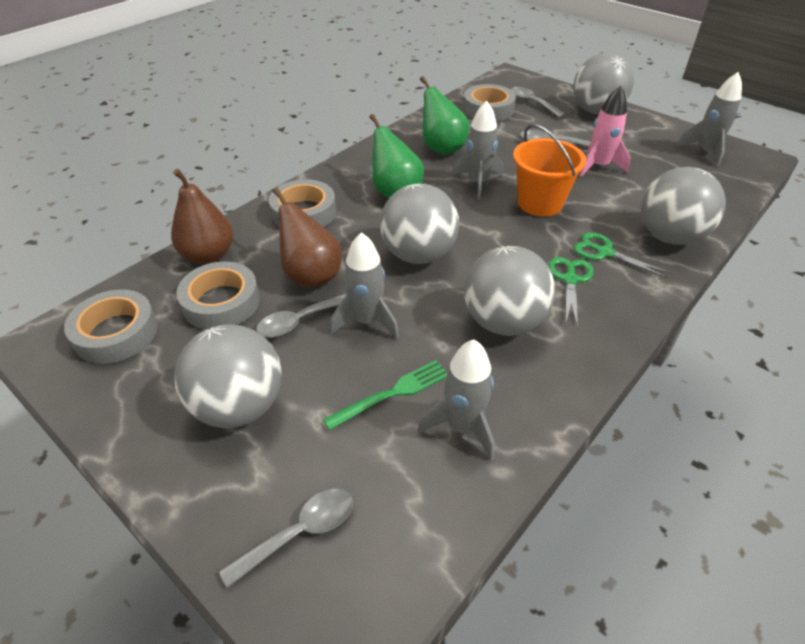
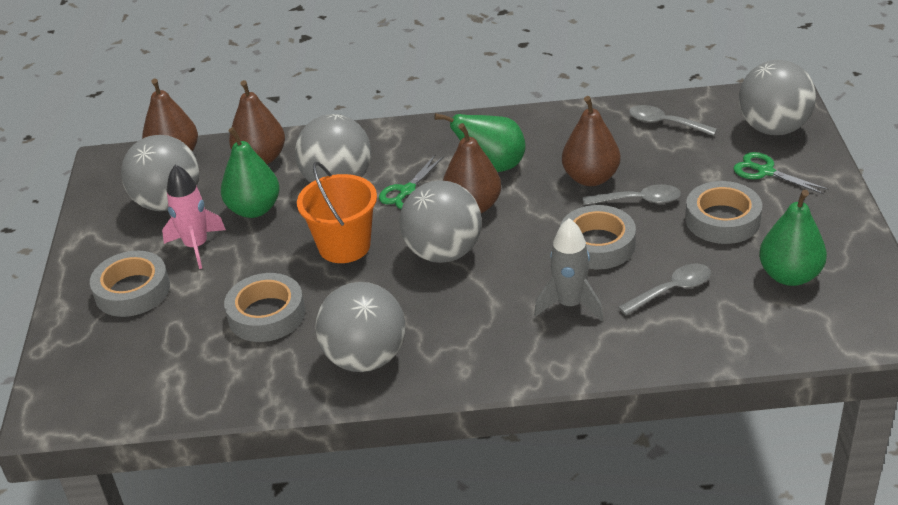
brown pear: 2 -> 4
green fork: 1 -> 0
green pear: 2 -> 3
grey rocket: 4 -> 1
grey spoon: 4 -> 3

